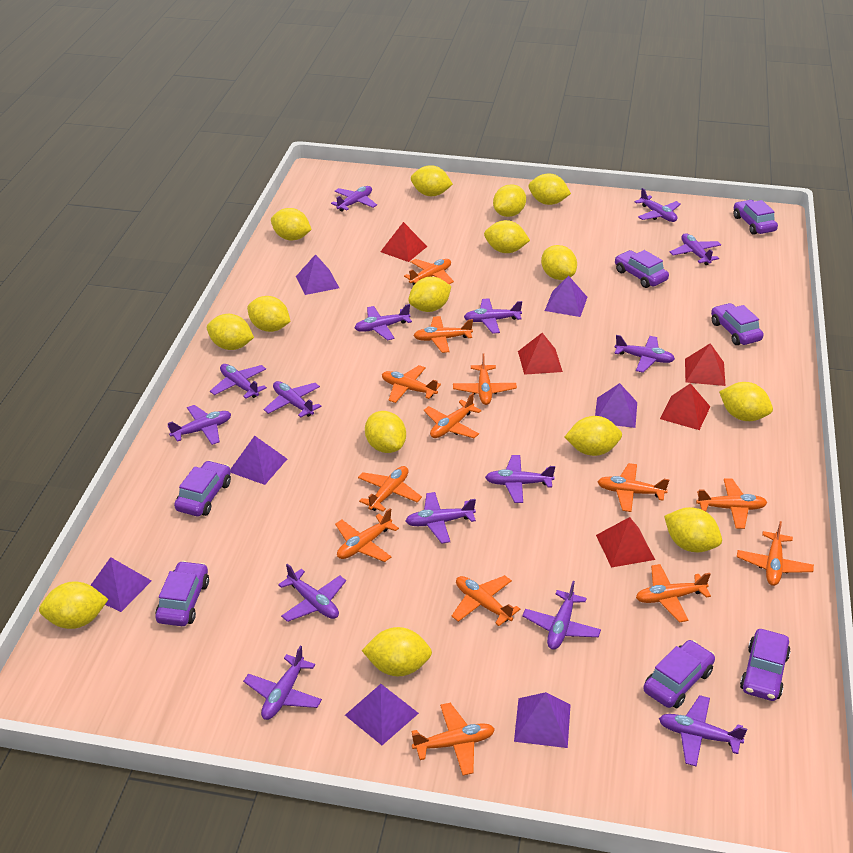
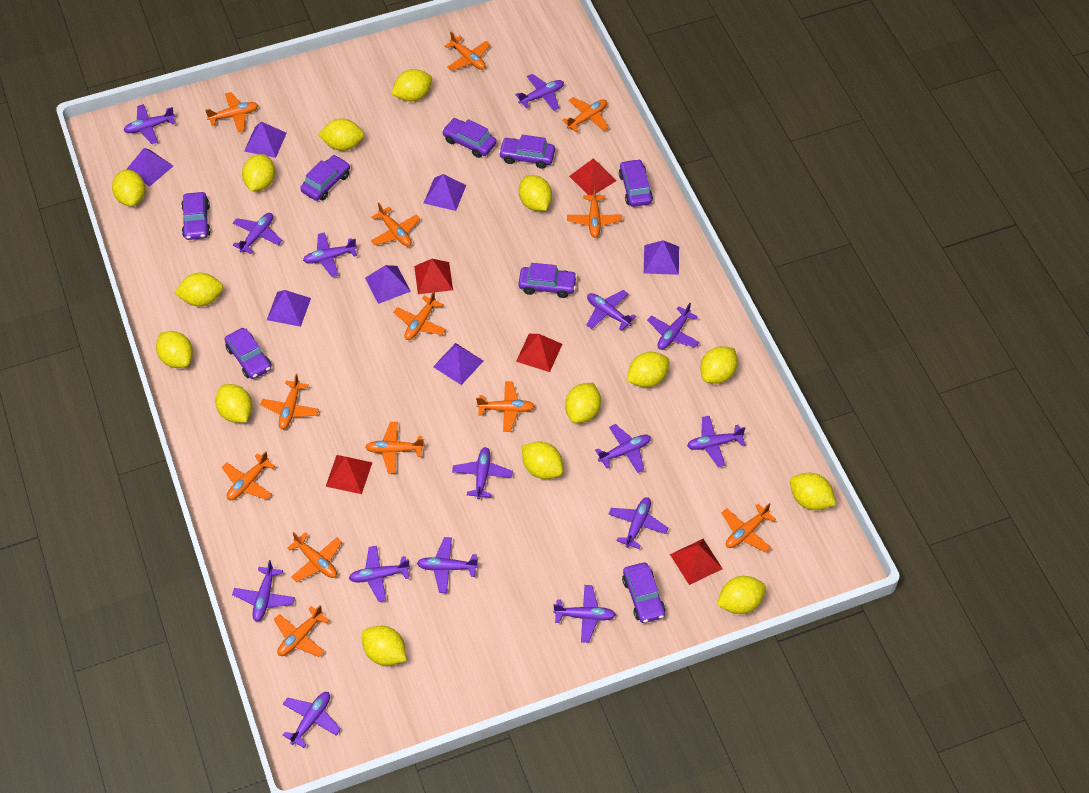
purple car: 7 -> 8

